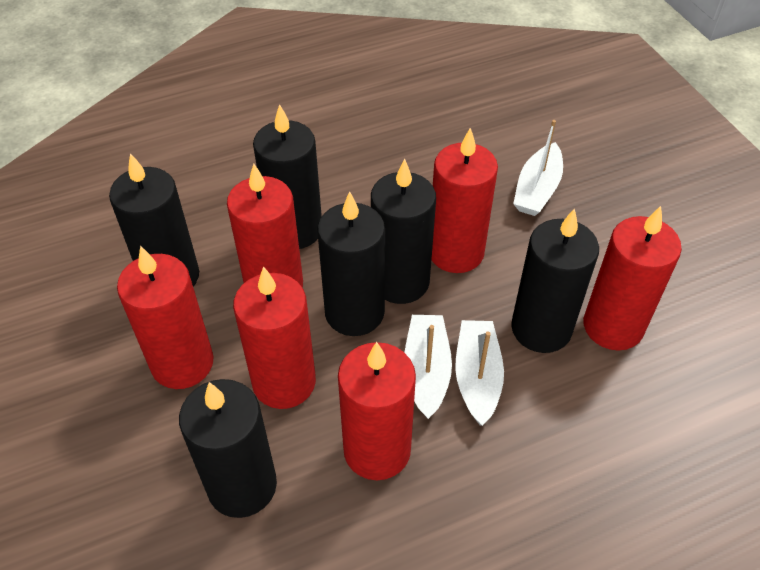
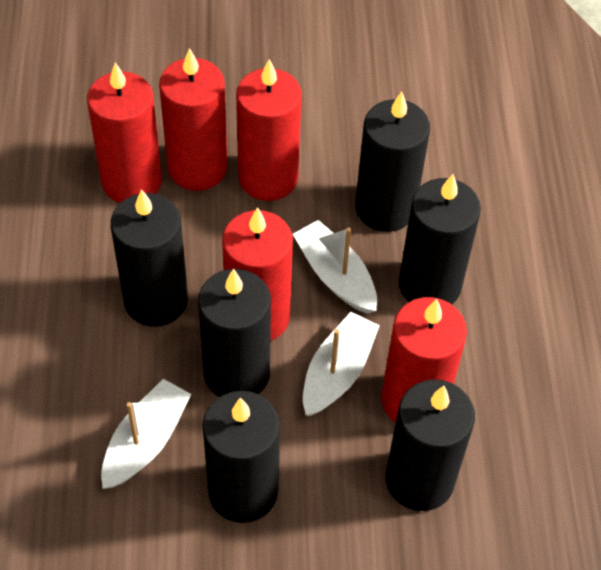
red candle: 6 -> 5

